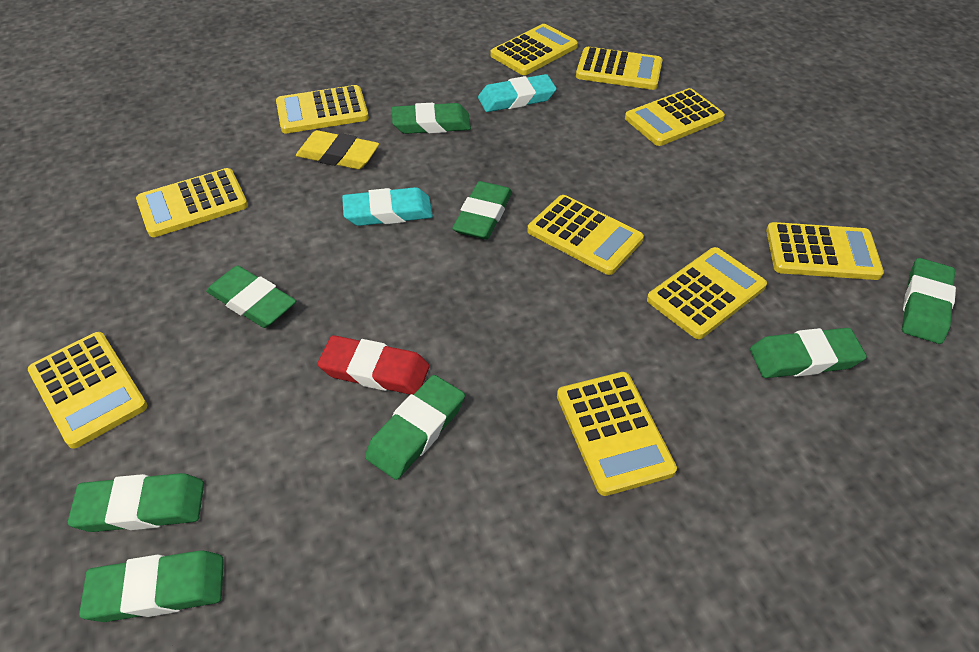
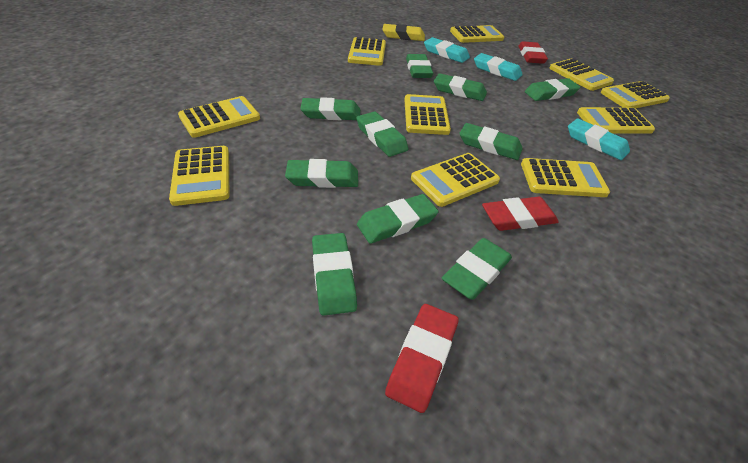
green eraser: 8 -> 10
red eraser: 1 -> 3
turquoise eraser: 2 -> 3

